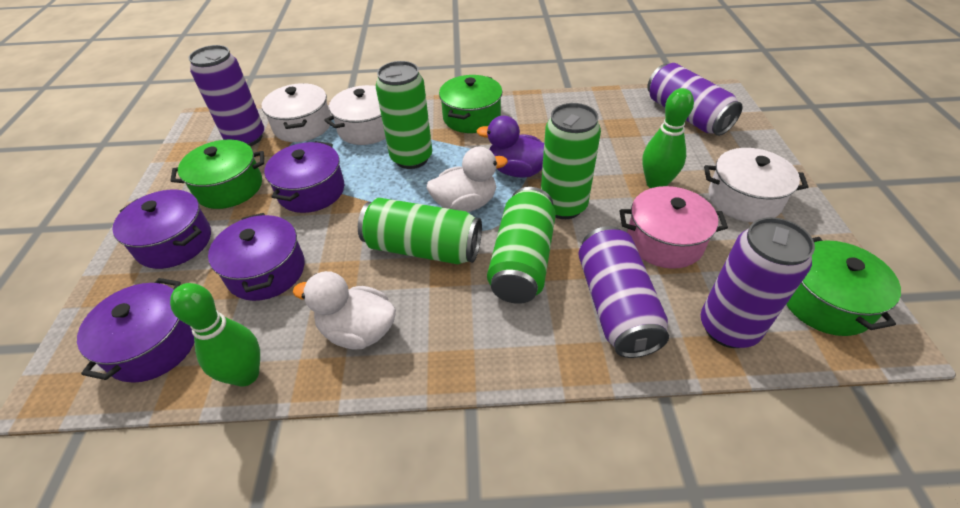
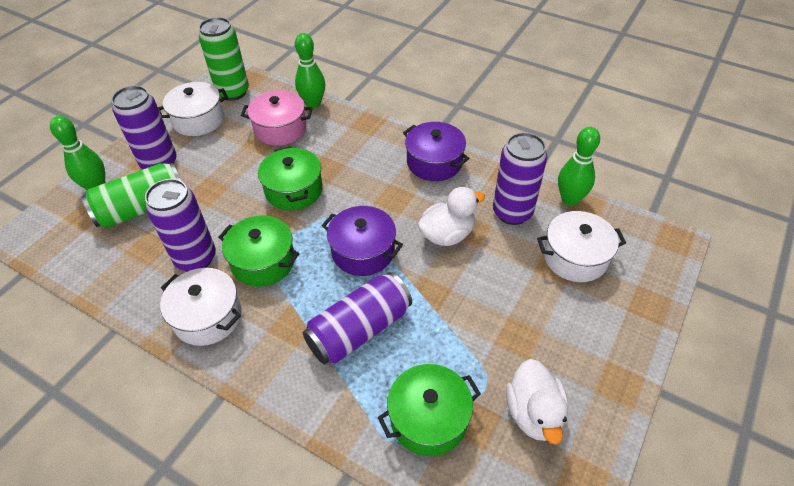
green bowling pin: 2 -> 3
green can: 4 -> 2
purple duck: 1 -> 0
purple pot: 4 -> 2

